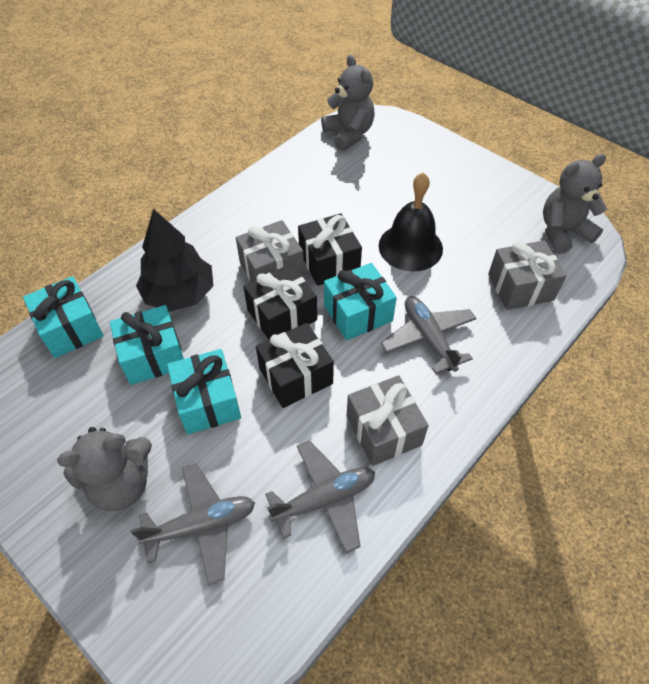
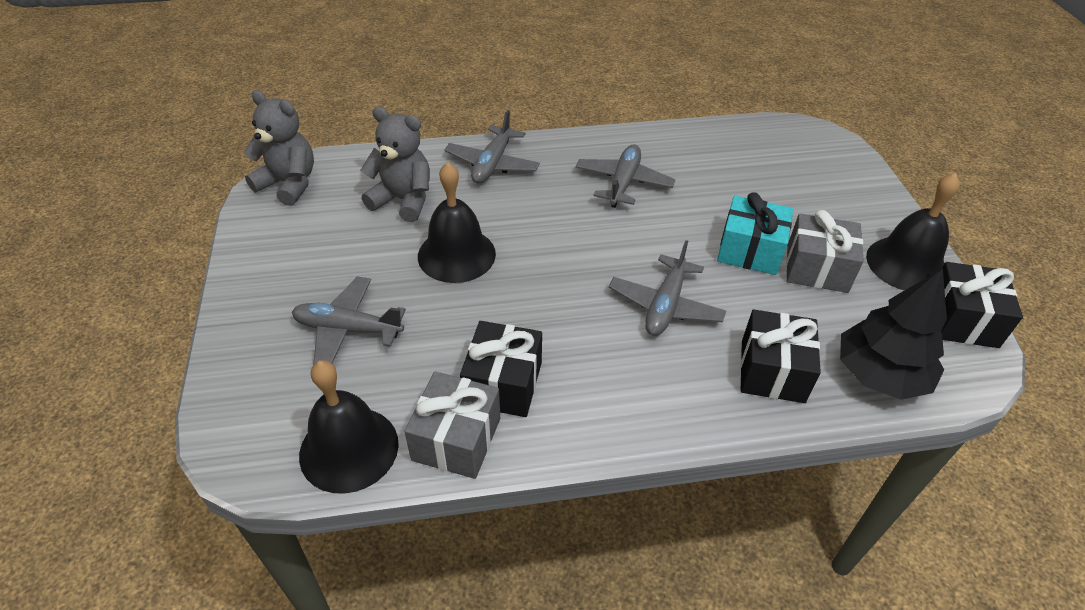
black bell: 1 -> 3
grey gift: 3 -> 2
grey plane: 3 -> 4
grey teddy bear: 3 -> 2
turquoise gift: 4 -> 1

